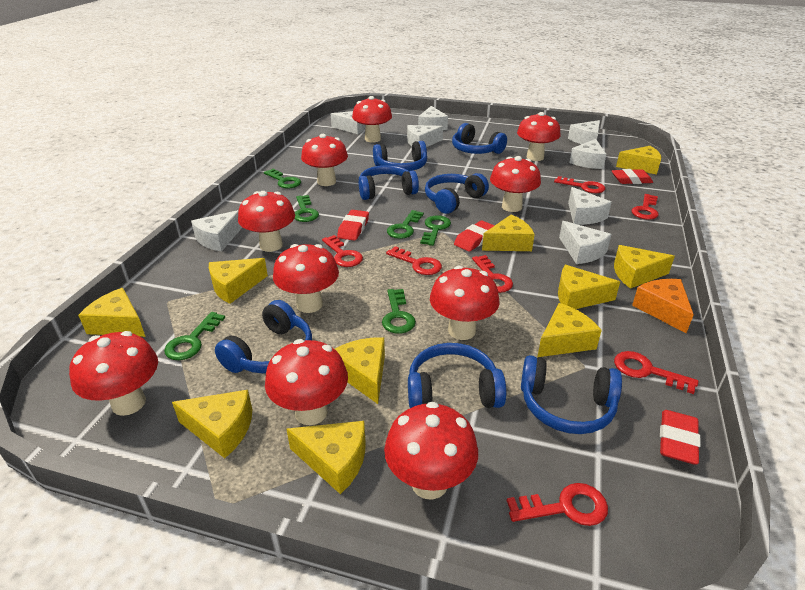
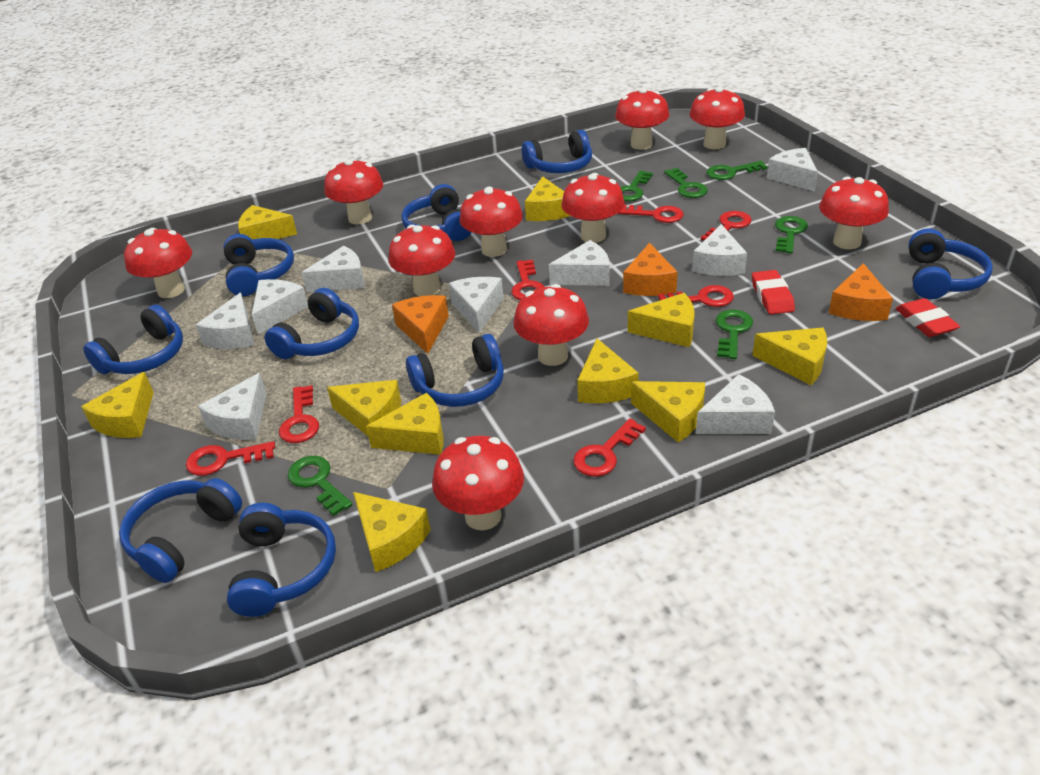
blue headphones: 7 -> 9
orange cheese: 1 -> 3
red eraser: 4 -> 2
white cheese: 8 -> 9

